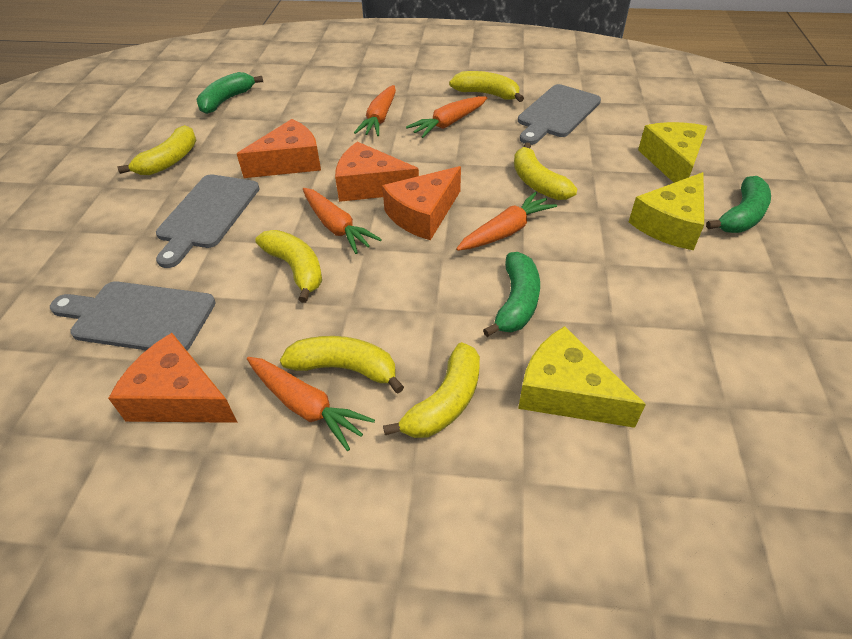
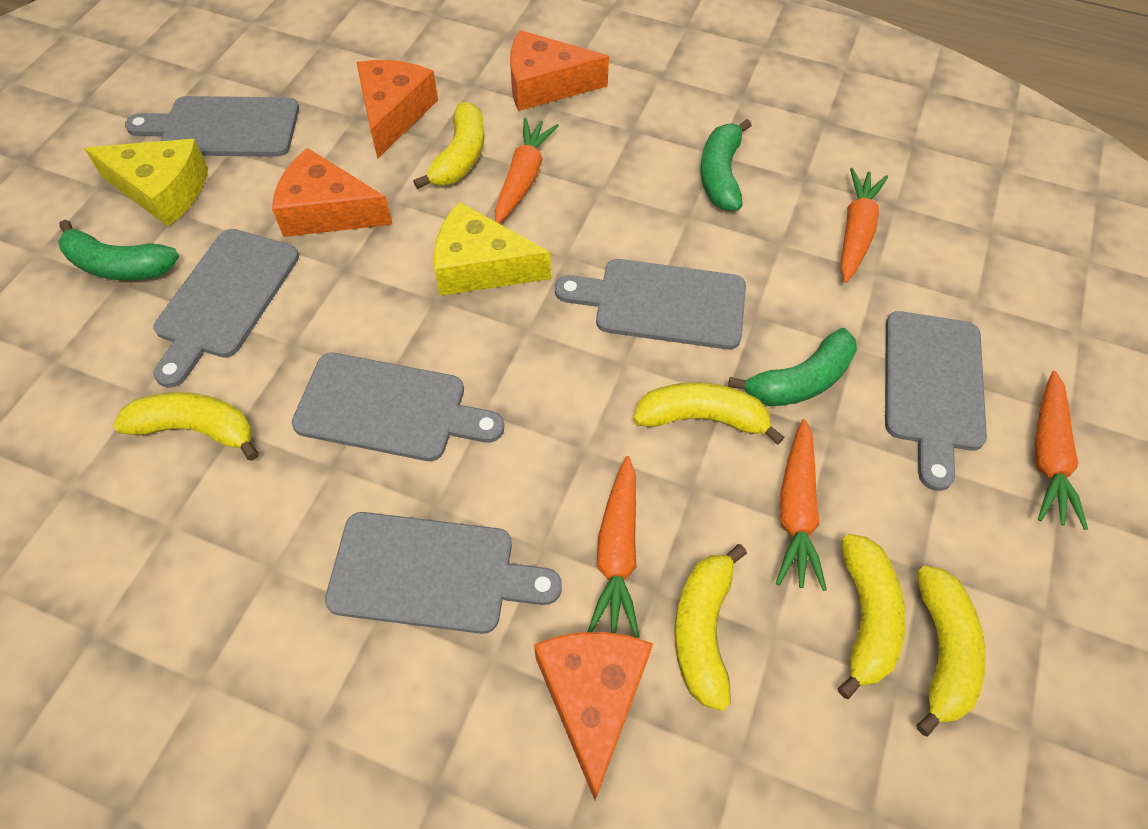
grey cutting board: 3 -> 6
yellow cheese: 3 -> 2

